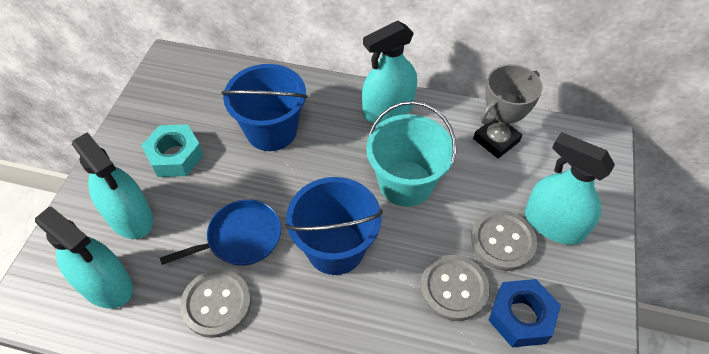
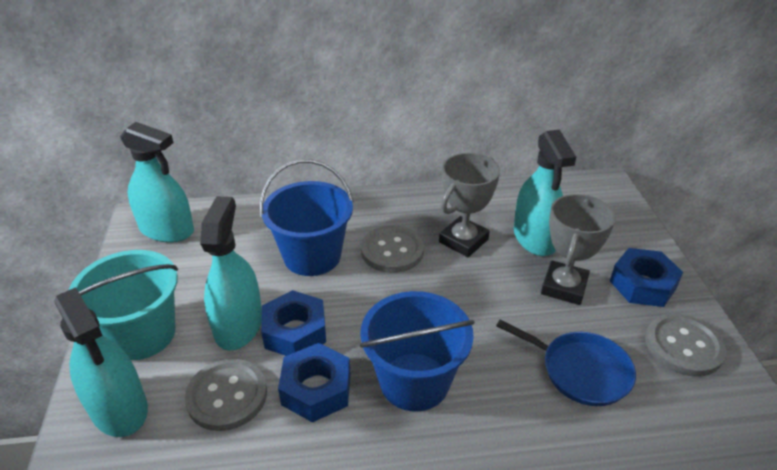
blue nut: 1 -> 3
grey trophy: 1 -> 2
turquoise nut: 1 -> 0

